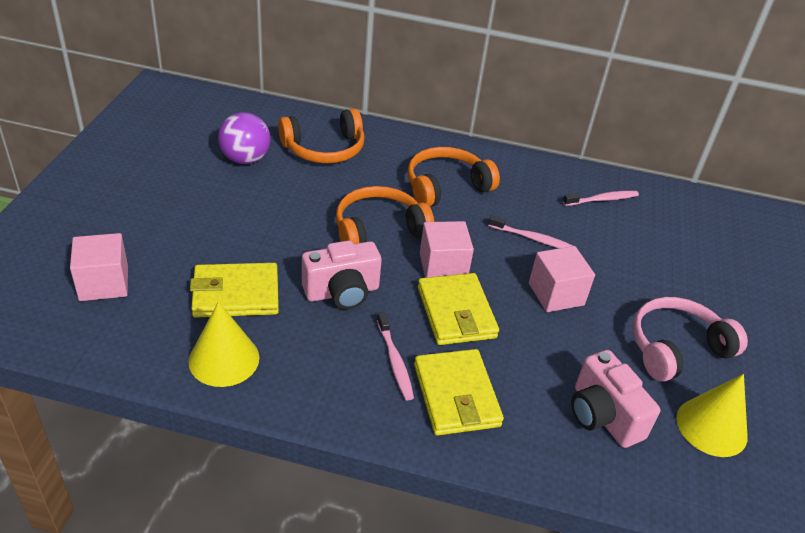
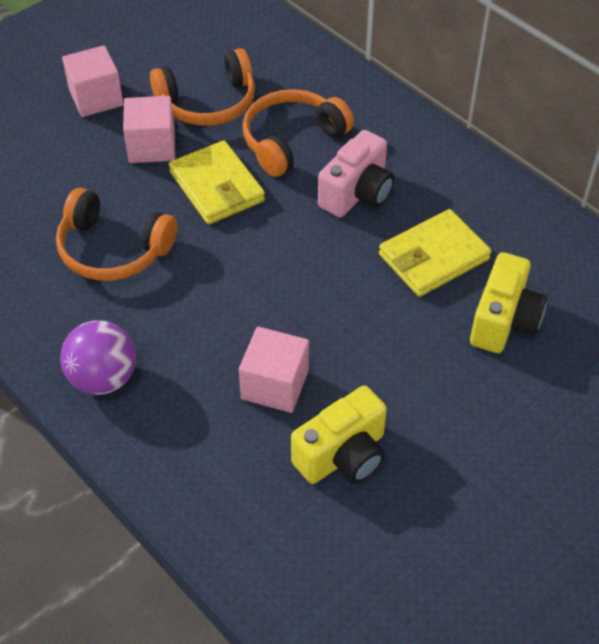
pink camera: 2 -> 1
pink headphones: 1 -> 0
pink toothbrush: 3 -> 0
yellow camera: 0 -> 2
yellow cone: 2 -> 0
yellow wallet: 3 -> 2

